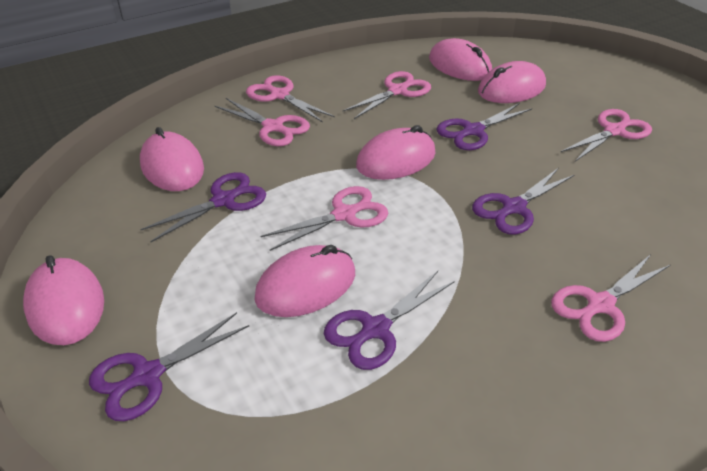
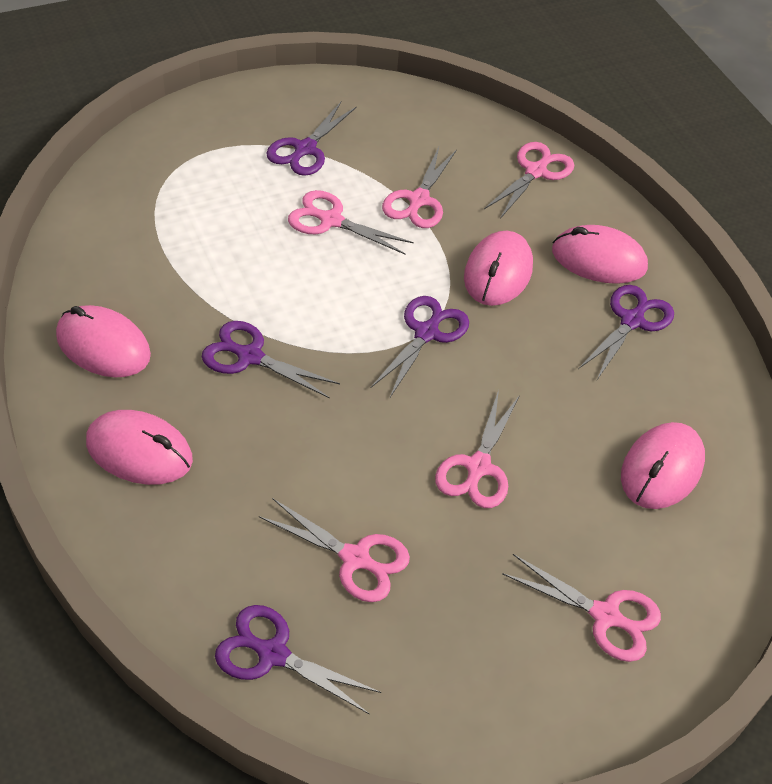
pink mouse: 6 -> 5

